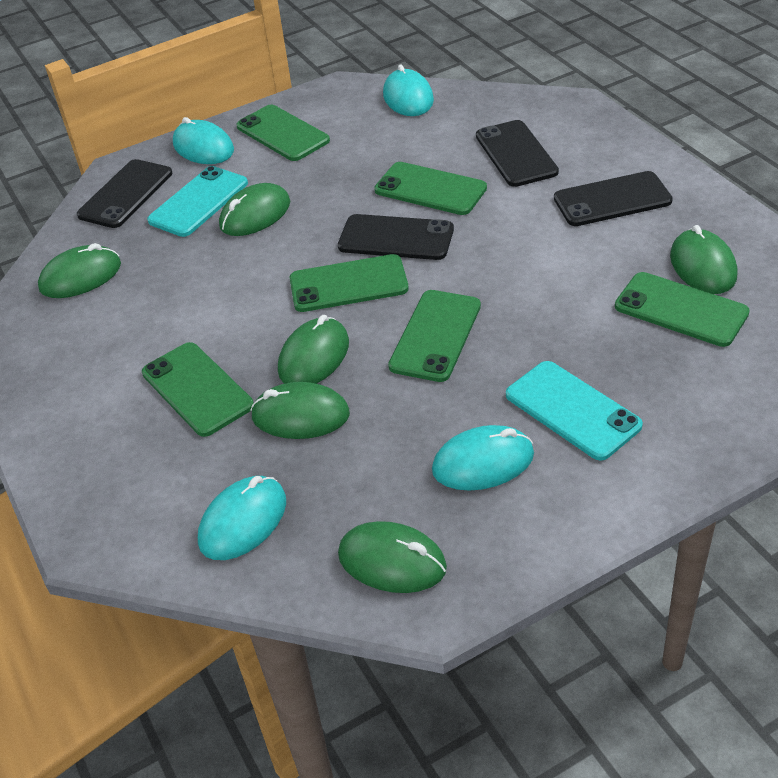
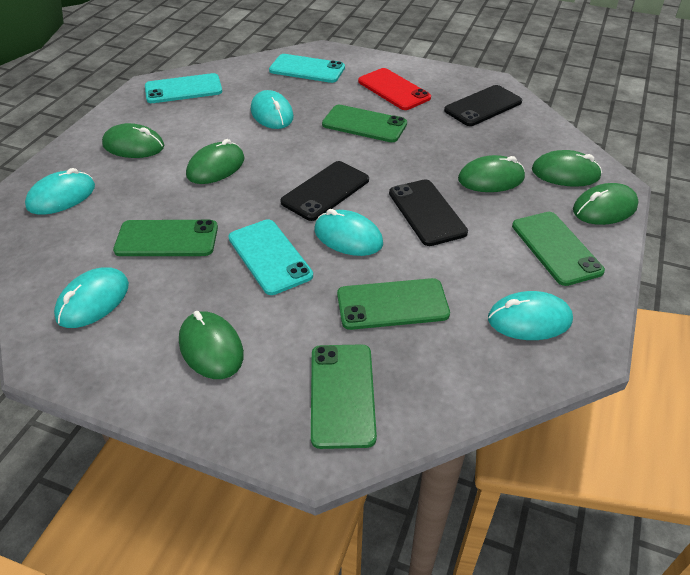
black phone: 4 -> 3
green phone: 6 -> 5
red phone: 0 -> 1
turquoise mouse: 4 -> 5
turquoise phone: 2 -> 3

